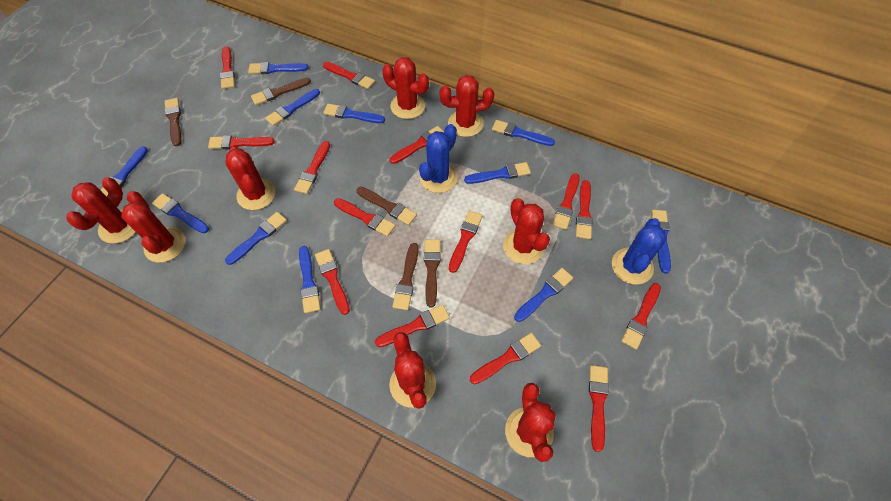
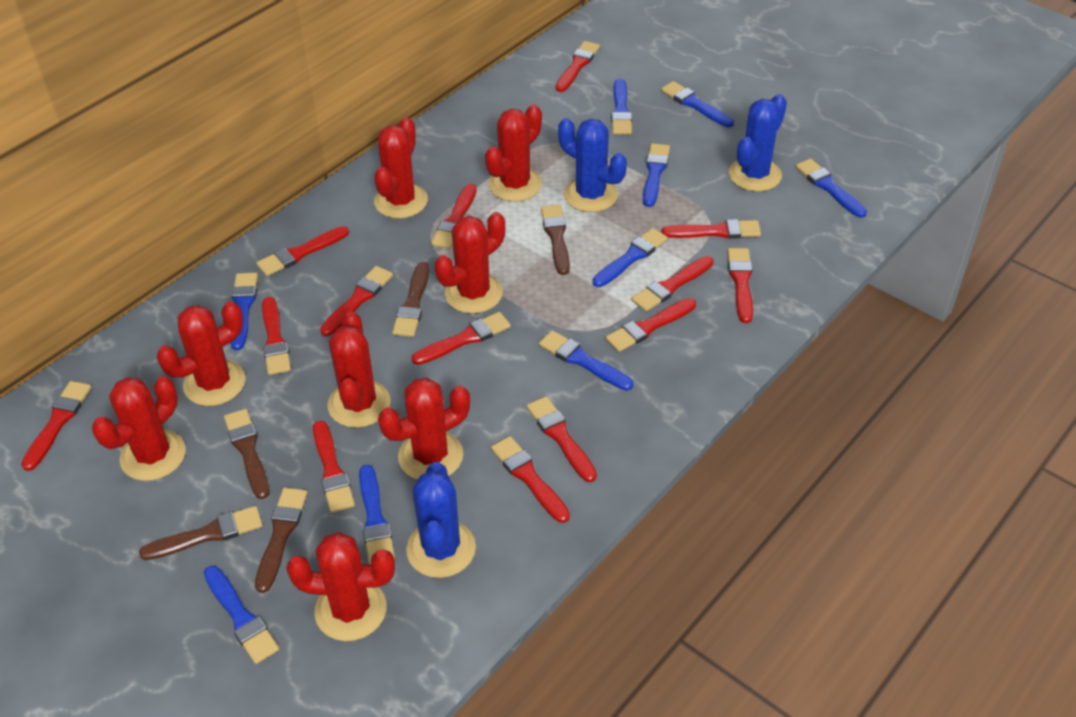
blue brush: 11 -> 9
blue cactus: 2 -> 3

